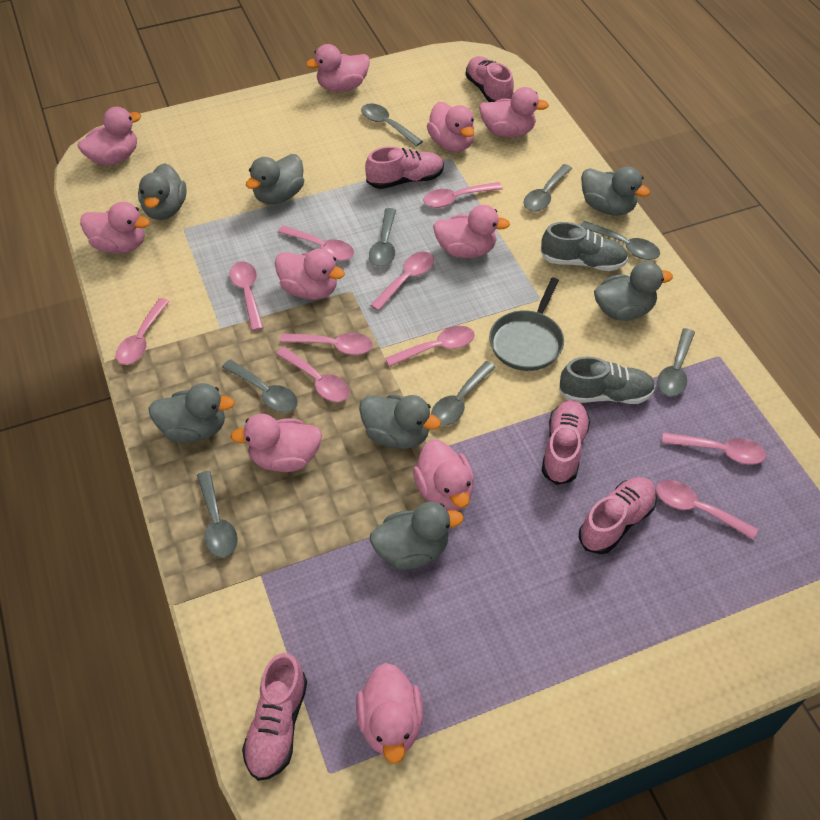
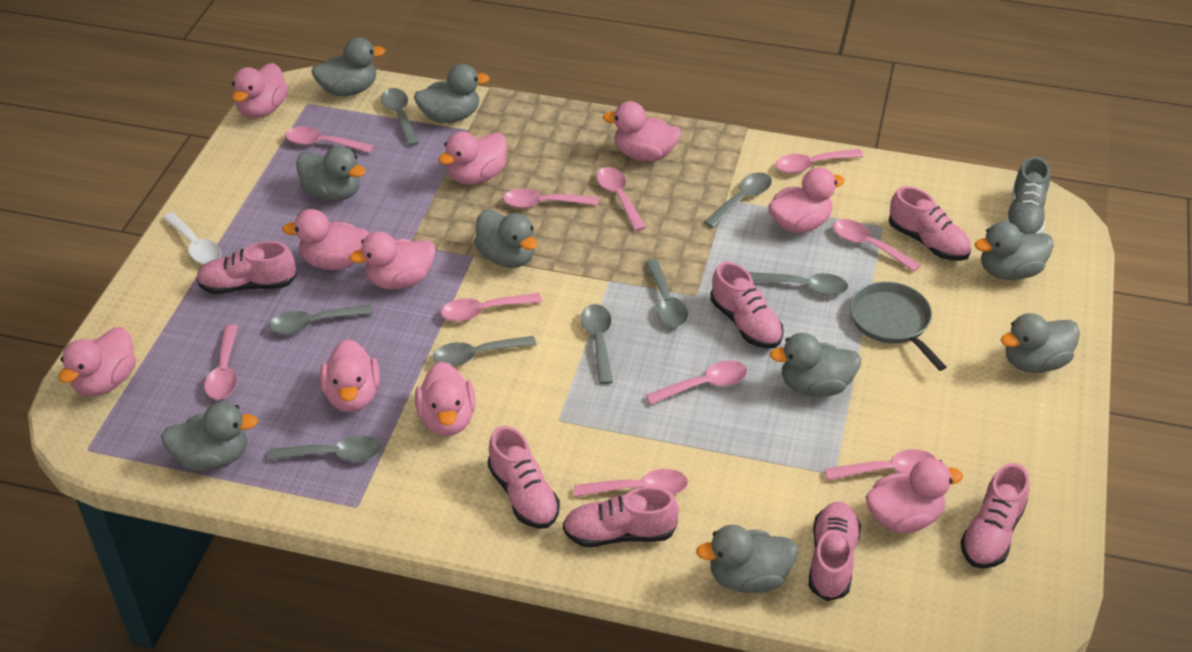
grey duck: 7 -> 9
grey shoe: 2 -> 1
pink shoe: 5 -> 7
white spoon: 0 -> 1

